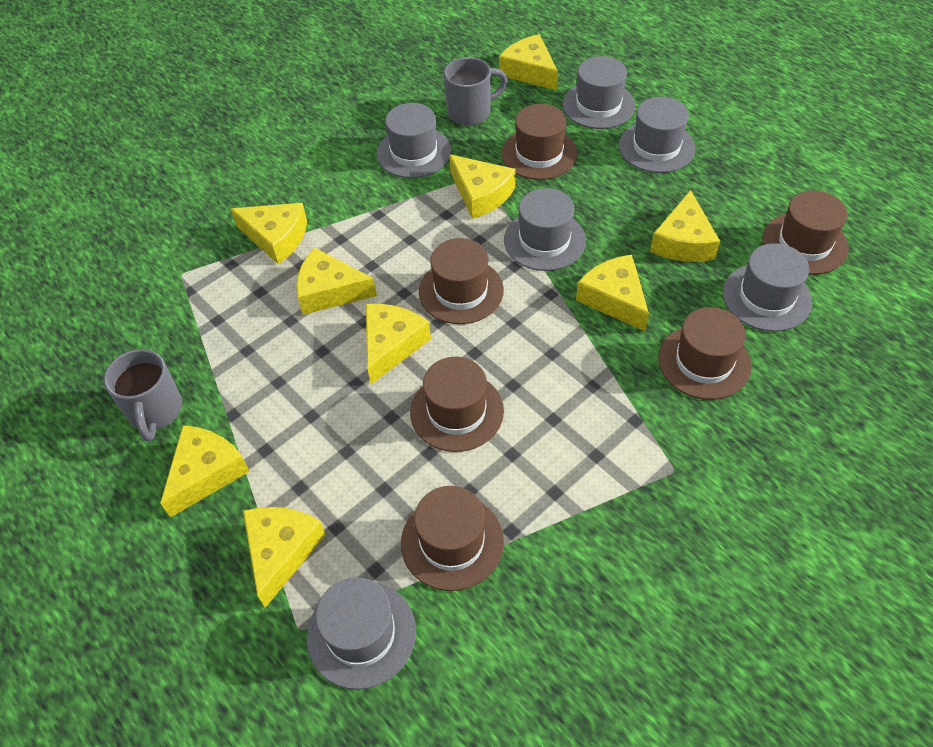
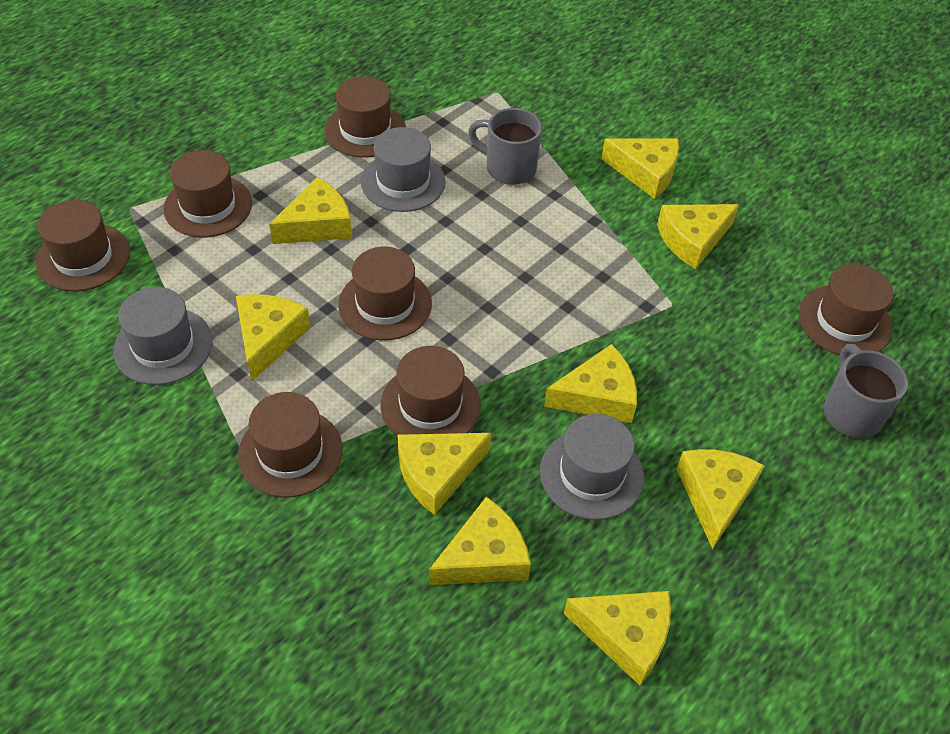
brown hat: 6 -> 7
grey hat: 6 -> 3

